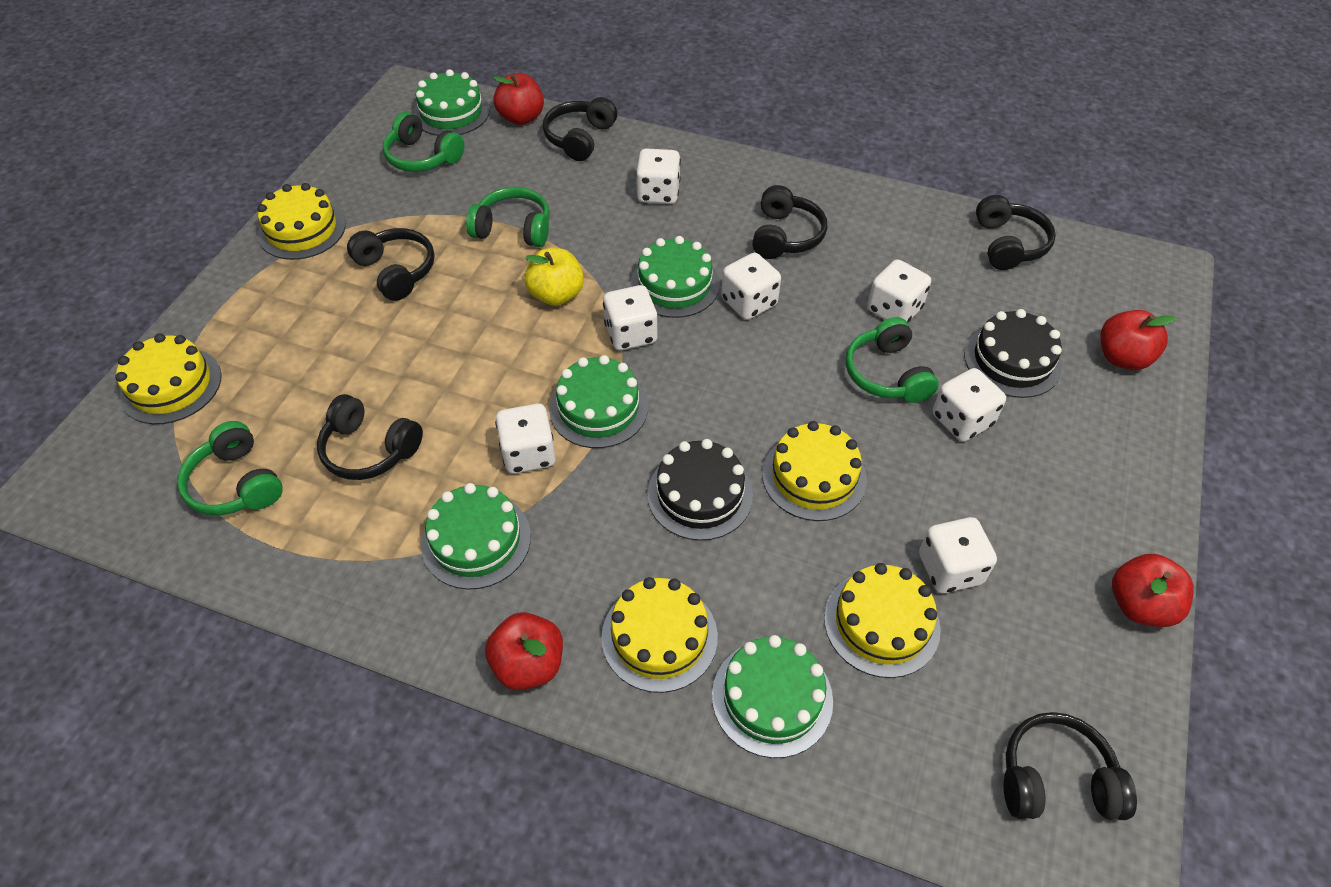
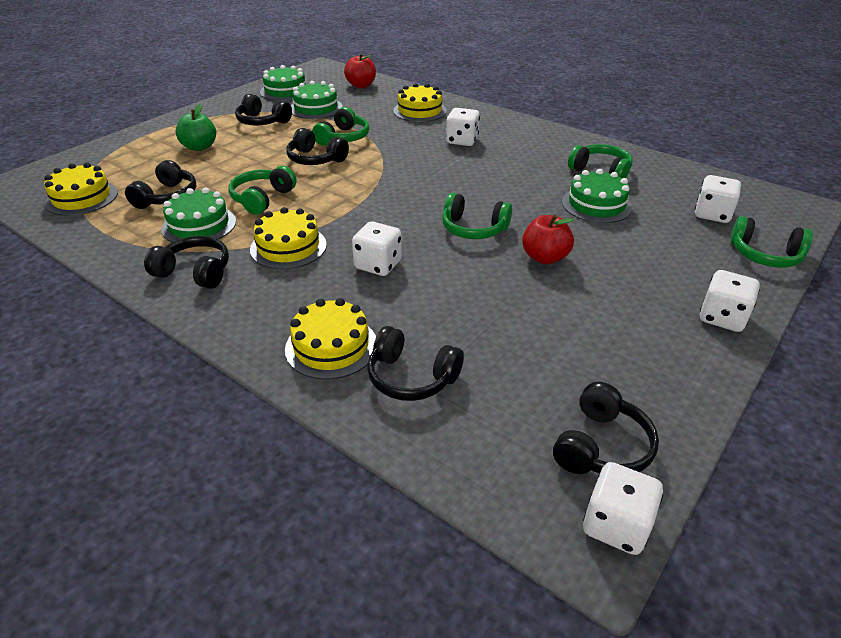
black cake: 2 -> 0
green apple: 0 -> 1
green cake: 5 -> 4
green headphones: 4 -> 5
red apple: 4 -> 2
white dice: 7 -> 5
yellow apple: 1 -> 0
yellow cake: 5 -> 4

